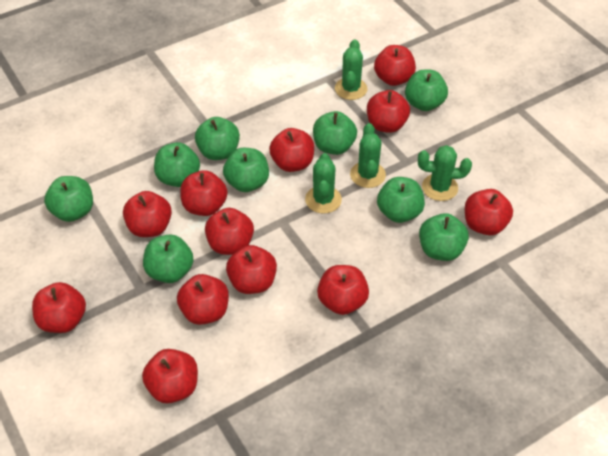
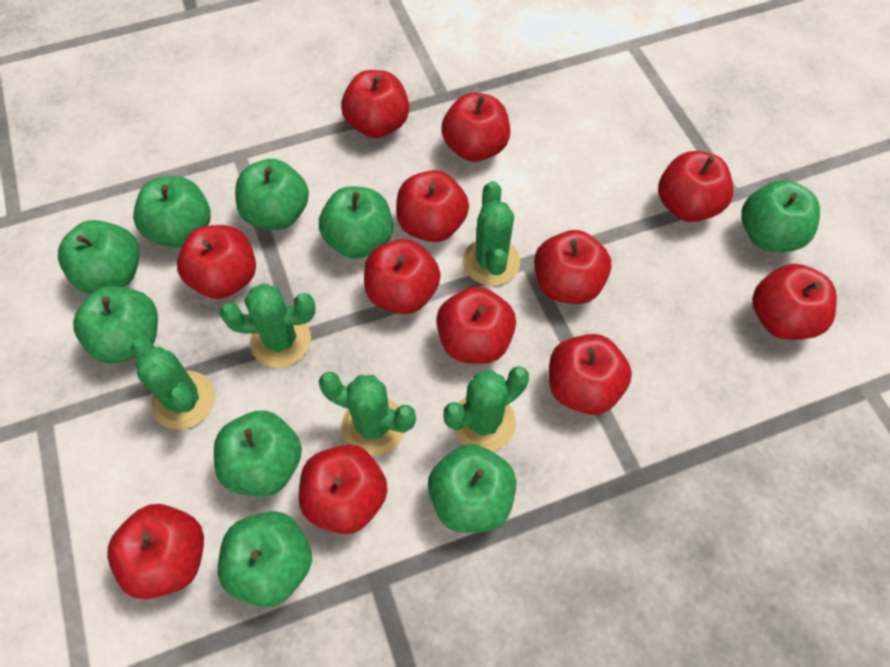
green cactus: 4 -> 5

